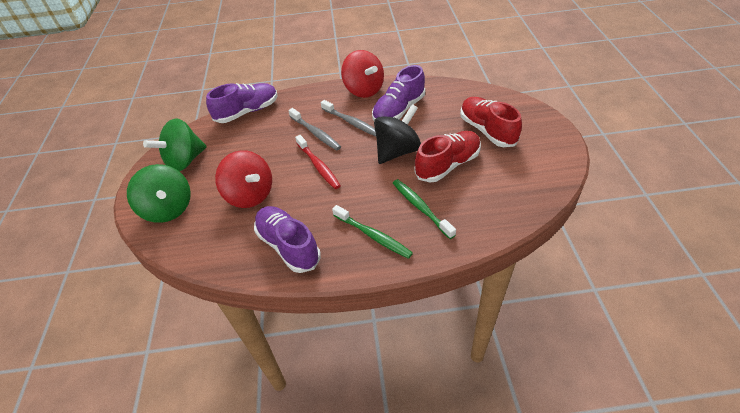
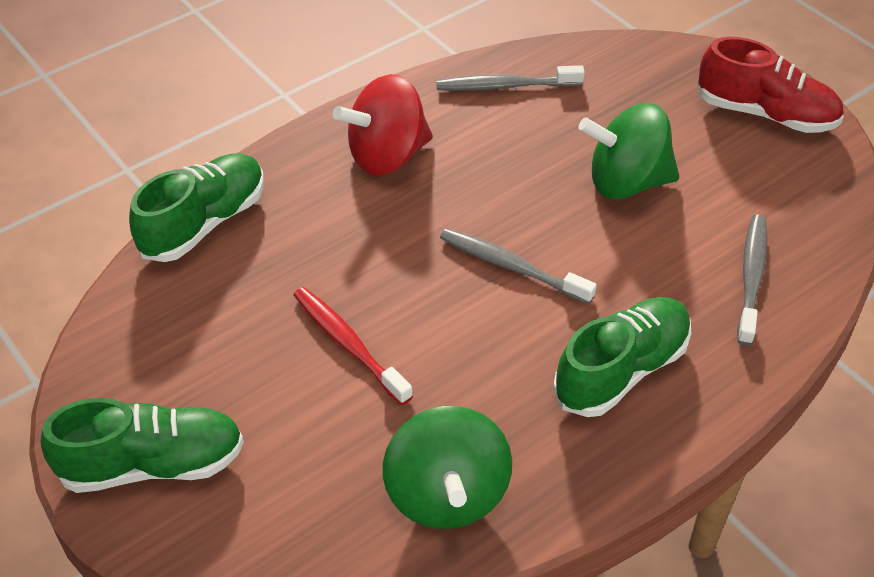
black spinning top: 1 -> 0
green shoe: 0 -> 3
green toothbrush: 2 -> 0
grey toothbrush: 2 -> 3
purple shoe: 3 -> 0
red shoe: 2 -> 1
red spinning top: 2 -> 1

